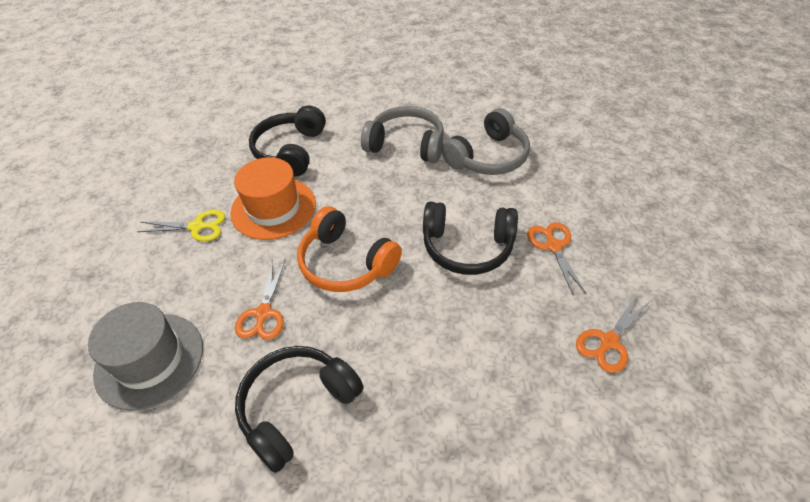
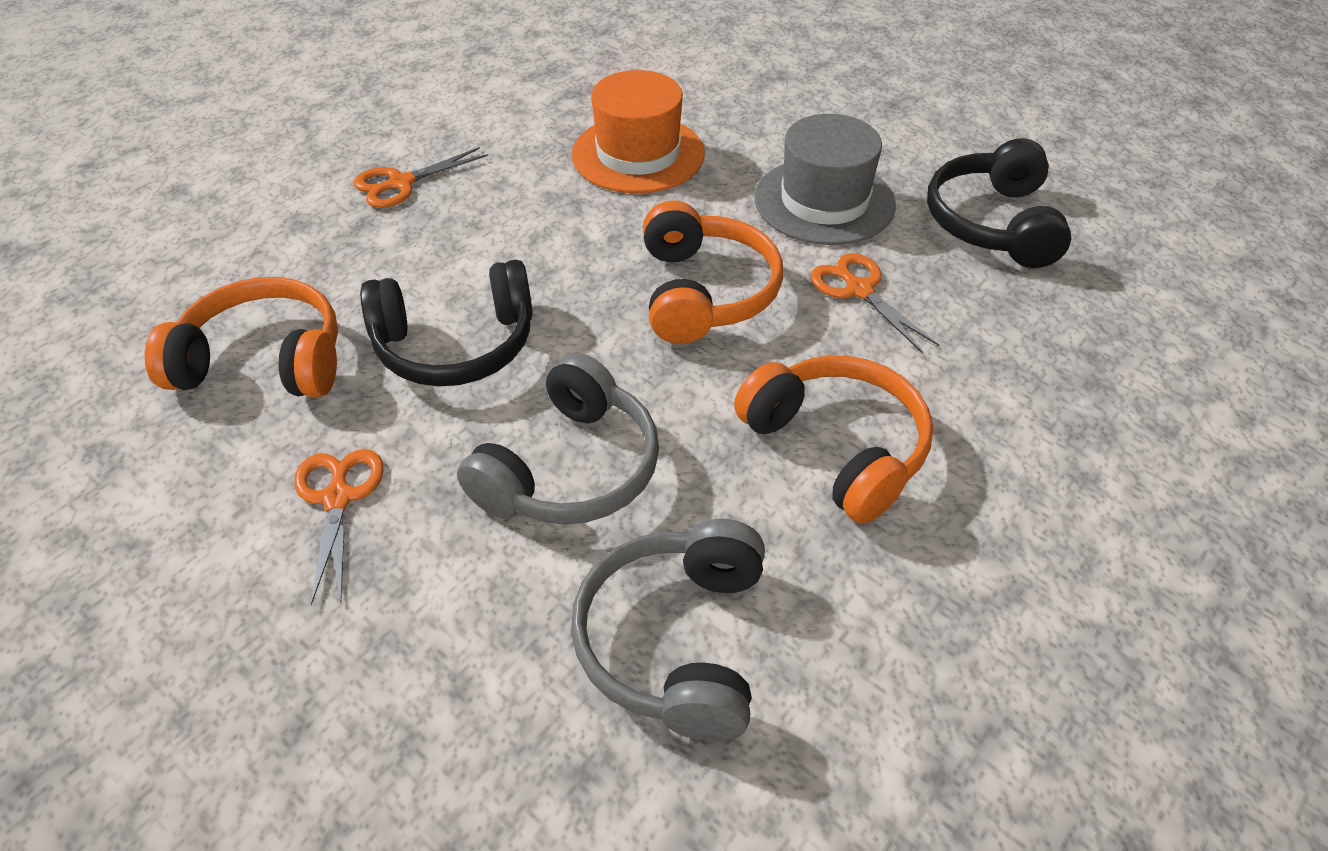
black headphones: 3 -> 2
orange headphones: 1 -> 3
yellow scissors: 1 -> 0

